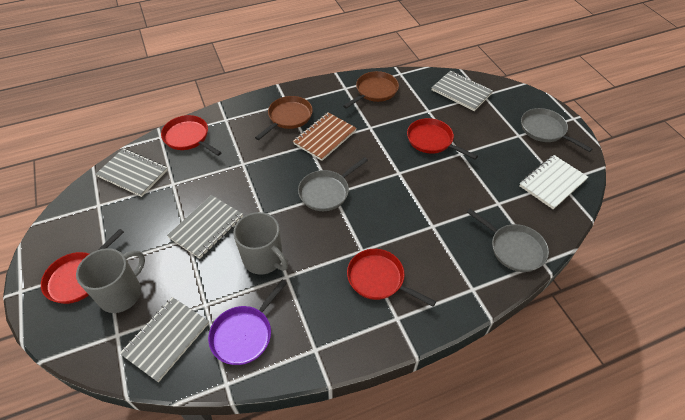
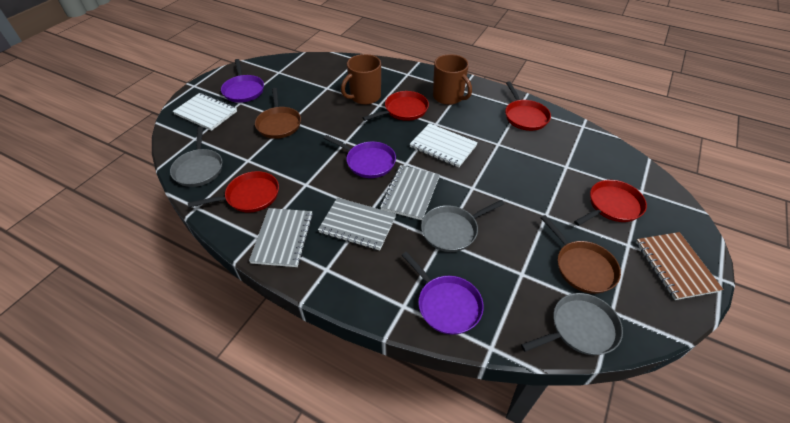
brown mug: 0 -> 2
grey mug: 2 -> 0
grey notebook: 4 -> 3
purple pan: 1 -> 3
white notebook: 1 -> 2

